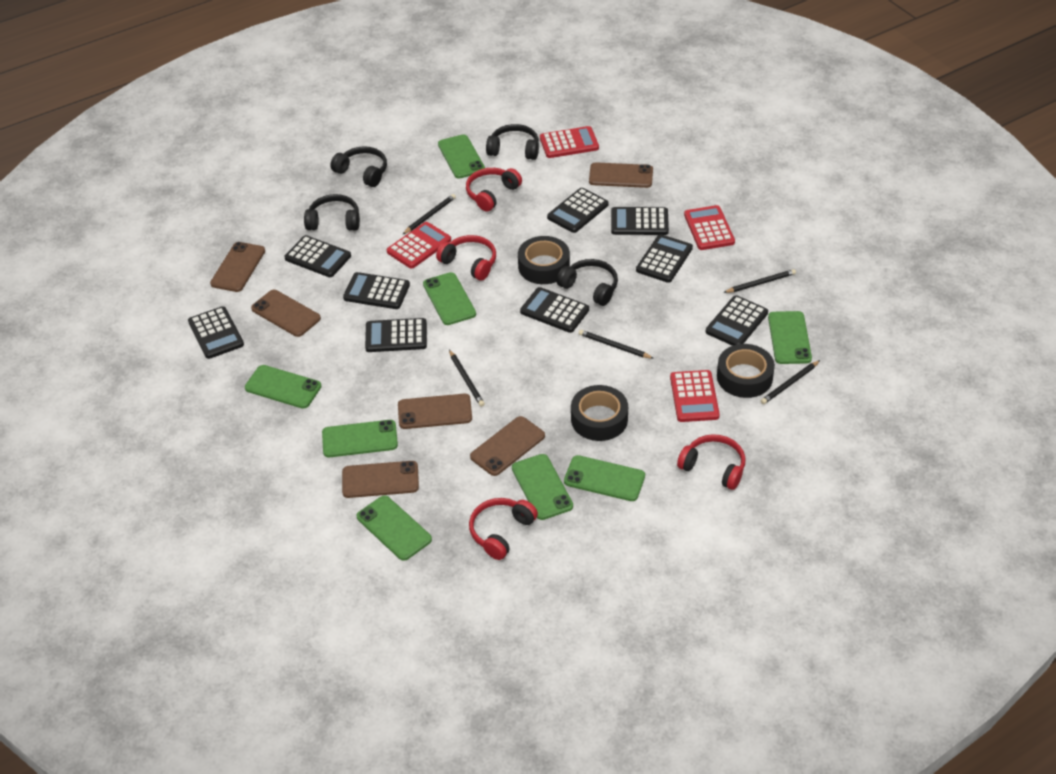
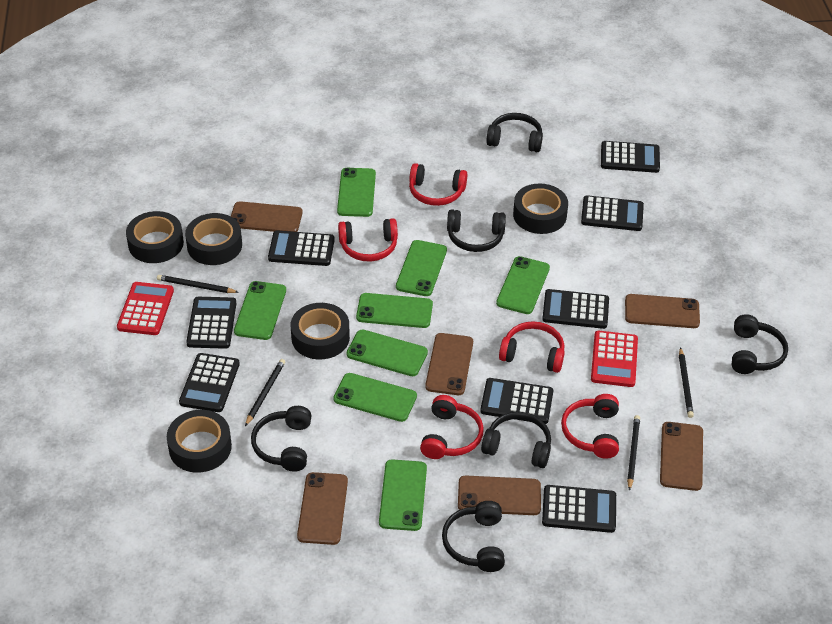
black calculator: 9 -> 8
black headphones: 4 -> 6
black pencil: 5 -> 4
black tape: 3 -> 5
red calculator: 4 -> 2
red headphones: 4 -> 5

